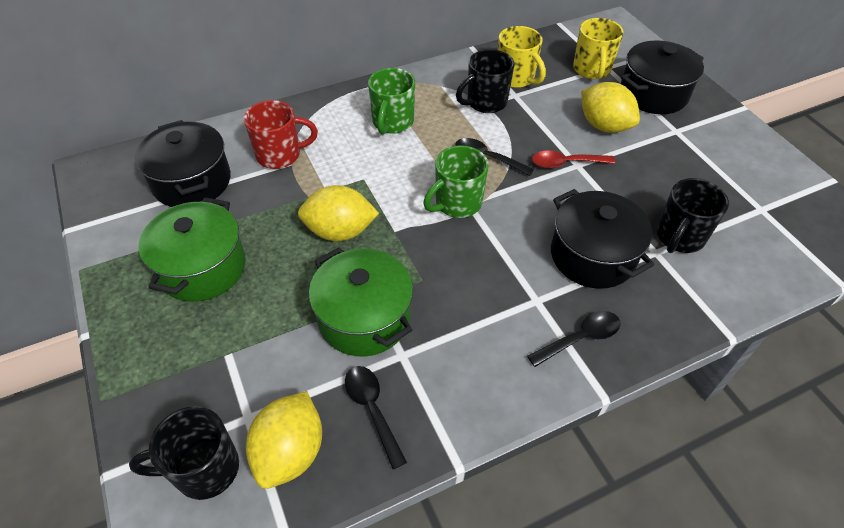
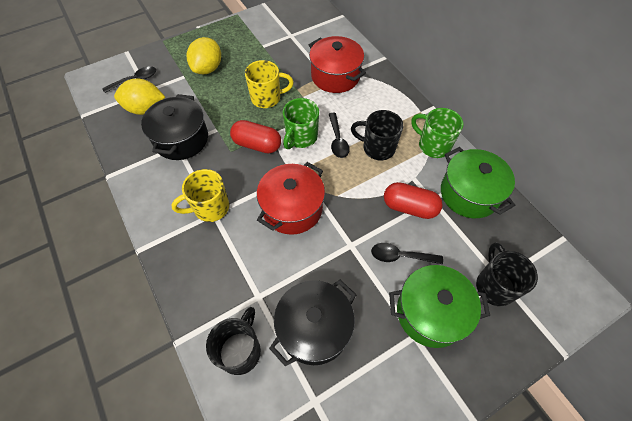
black pot: 3 -> 2
red capsule: 0 -> 2
red mug: 1 -> 0
red pot: 0 -> 2
red spoon: 1 -> 0
yellow lemon: 3 -> 2

